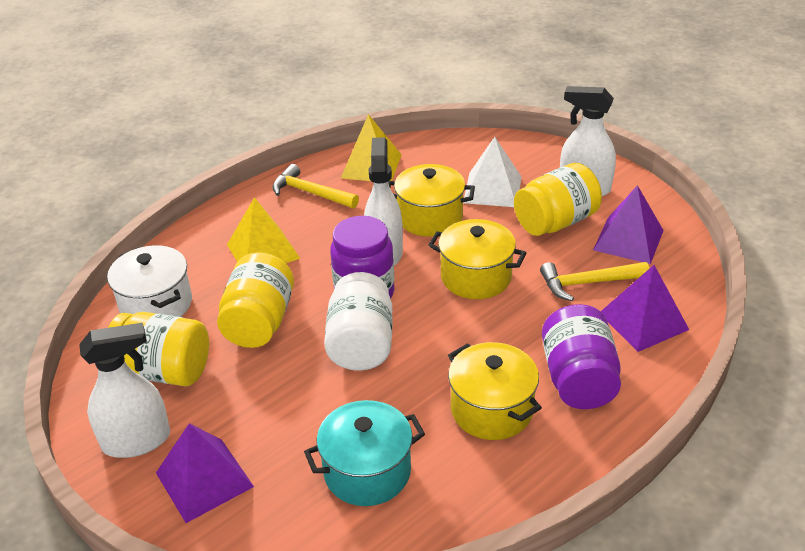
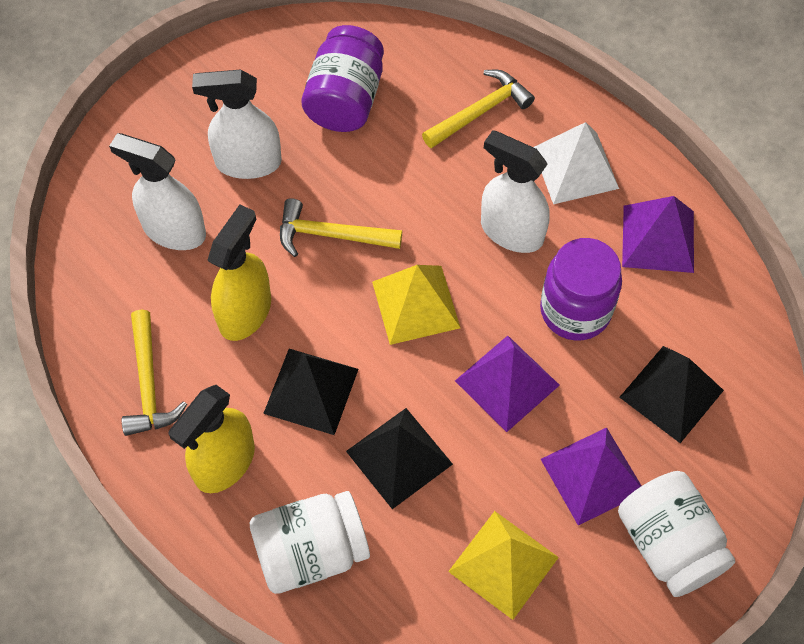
black pyramid: 0 -> 3
turquoise pot: 1 -> 0
white jar: 1 -> 2
white pot: 1 -> 0
yellow hammer: 2 -> 3
yellow jar: 3 -> 0
yellow pot: 3 -> 0
yellow spray bottle: 0 -> 2

